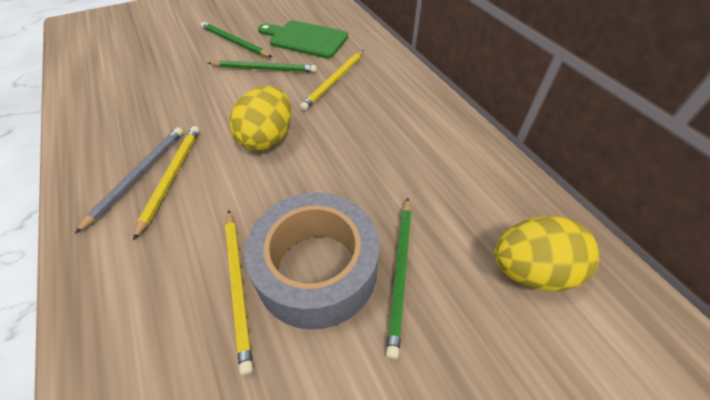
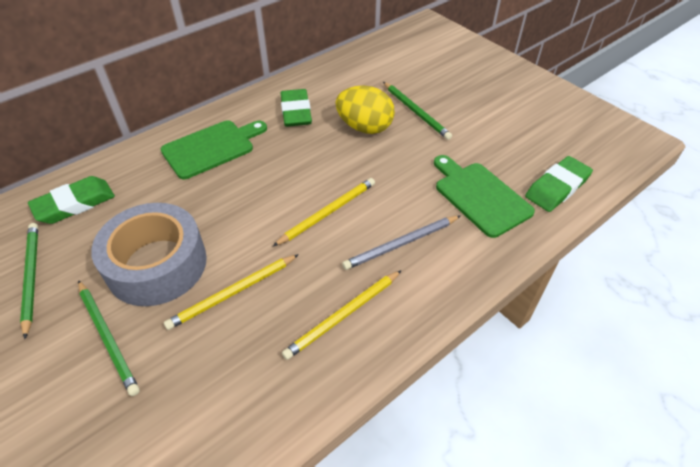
green cutting board: 1 -> 2
green eraser: 0 -> 3
yellow egg: 2 -> 1

